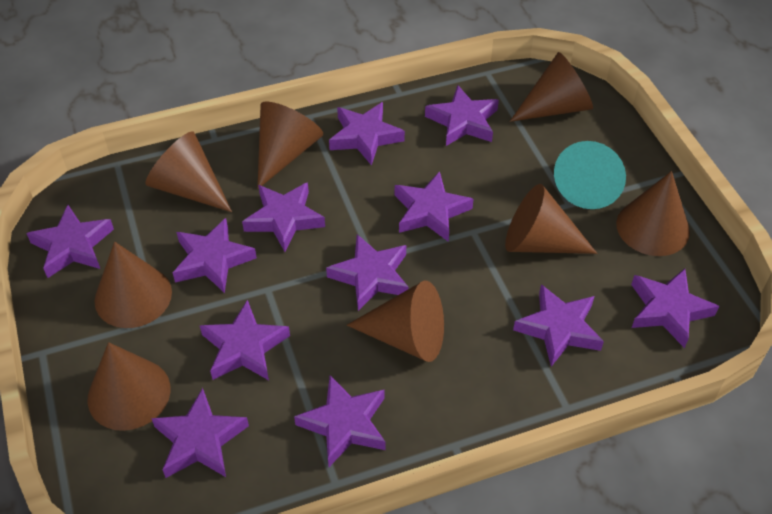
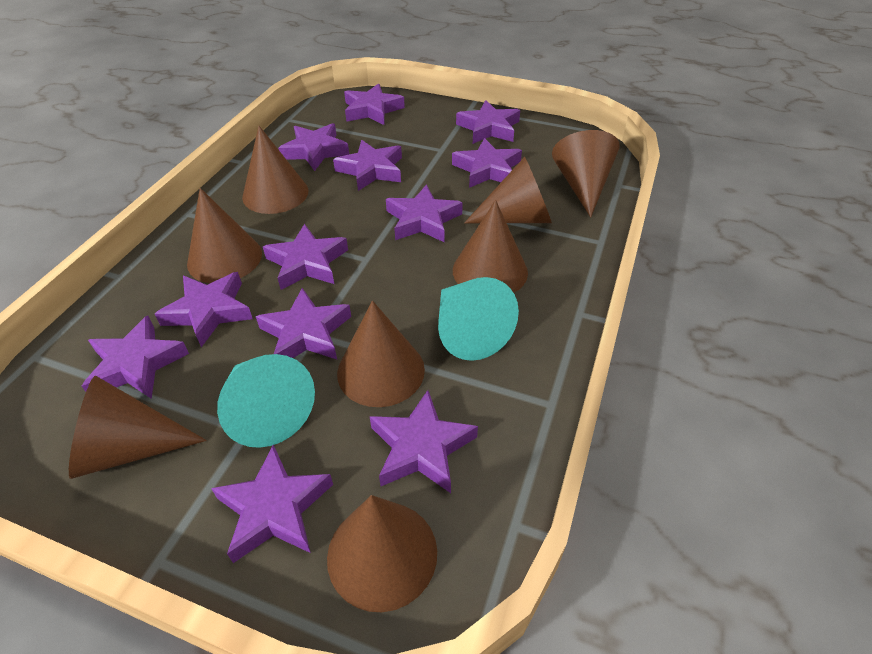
turquoise cone: 1 -> 2

